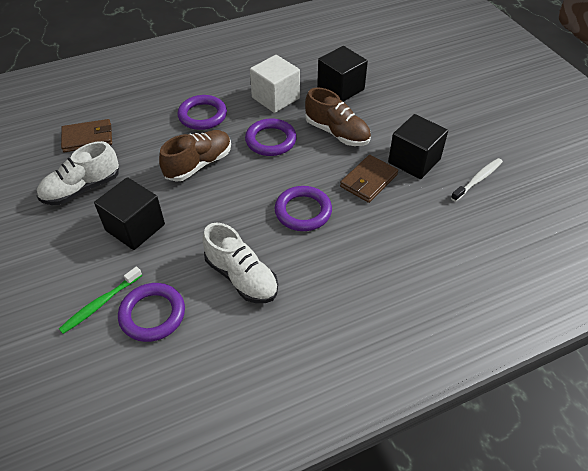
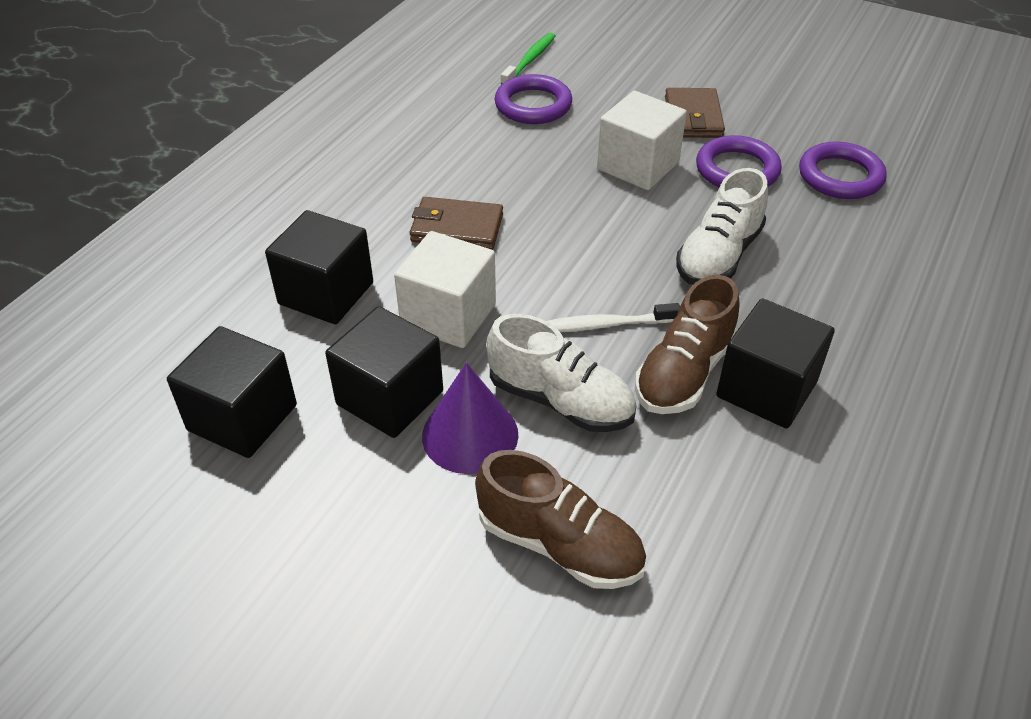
black cube: 3 -> 4
purple cone: 0 -> 1
purple ring: 4 -> 3
white cube: 1 -> 2

